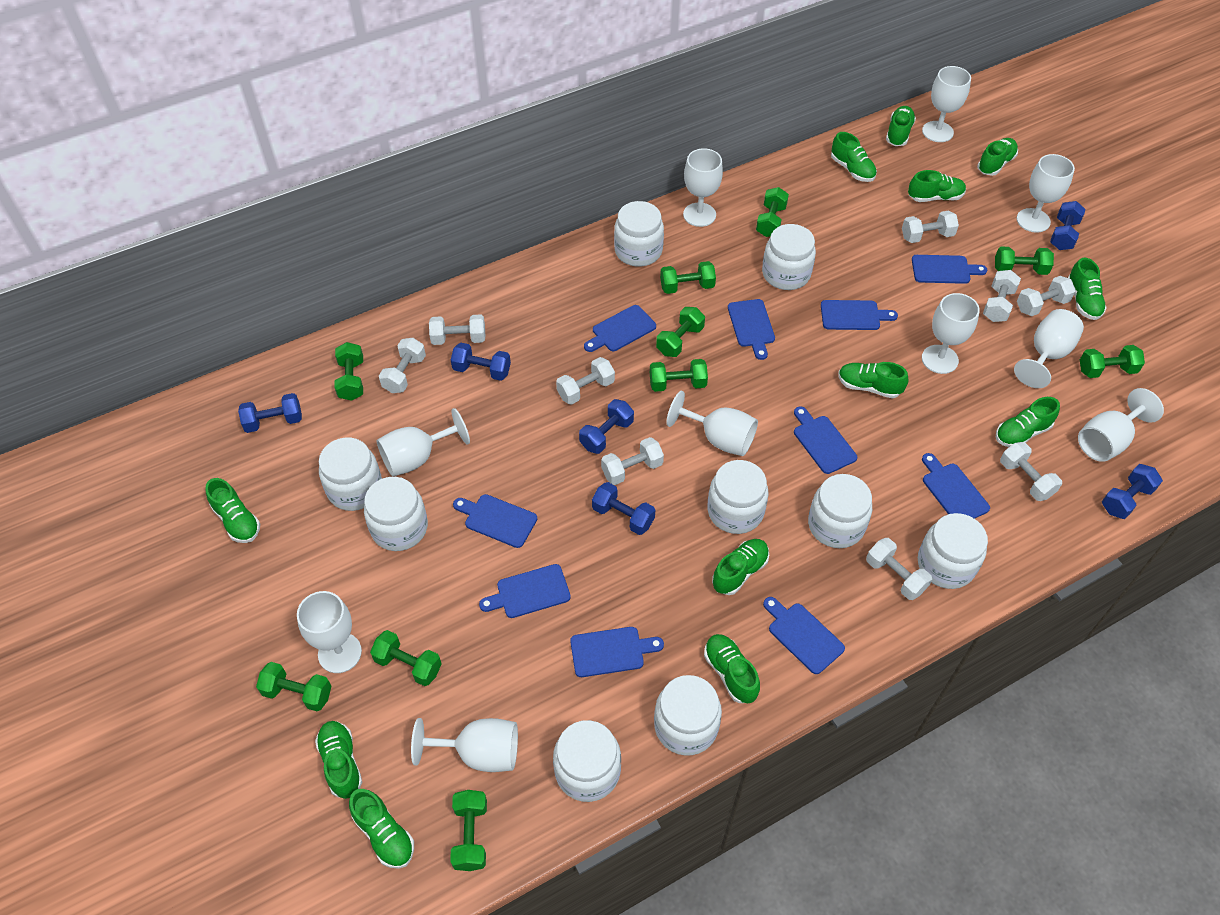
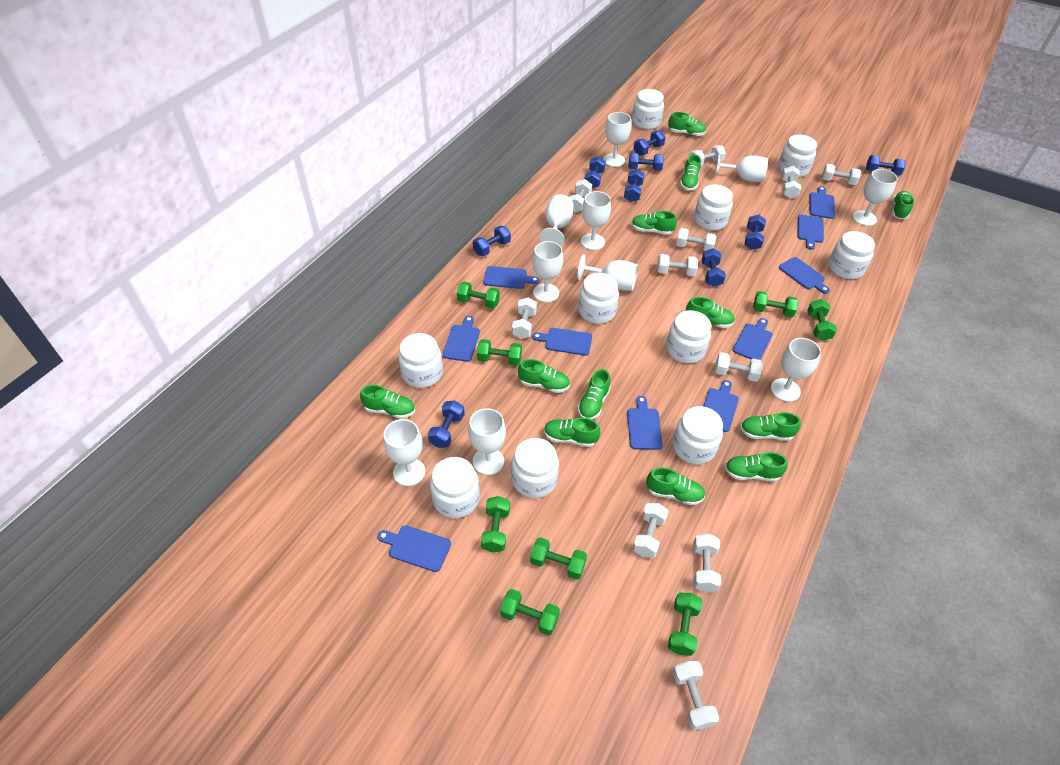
blue dumbbell: 6 -> 9
green dumbbell: 10 -> 8
white dumbbell: 9 -> 11
white jar: 9 -> 10

